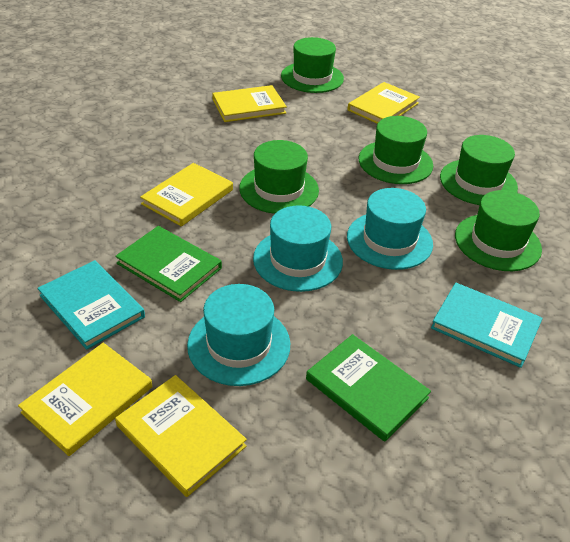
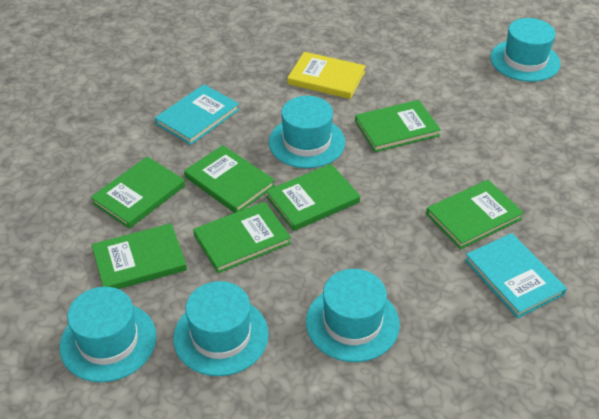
green book: 2 -> 7
green hat: 5 -> 0
turquoise hat: 3 -> 5
yellow book: 5 -> 1

